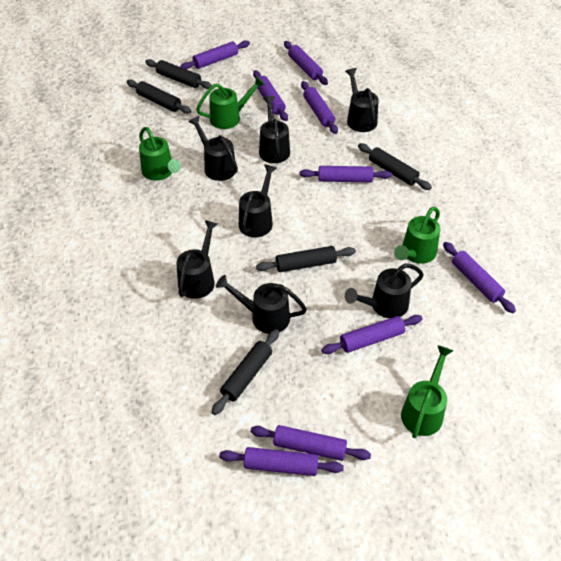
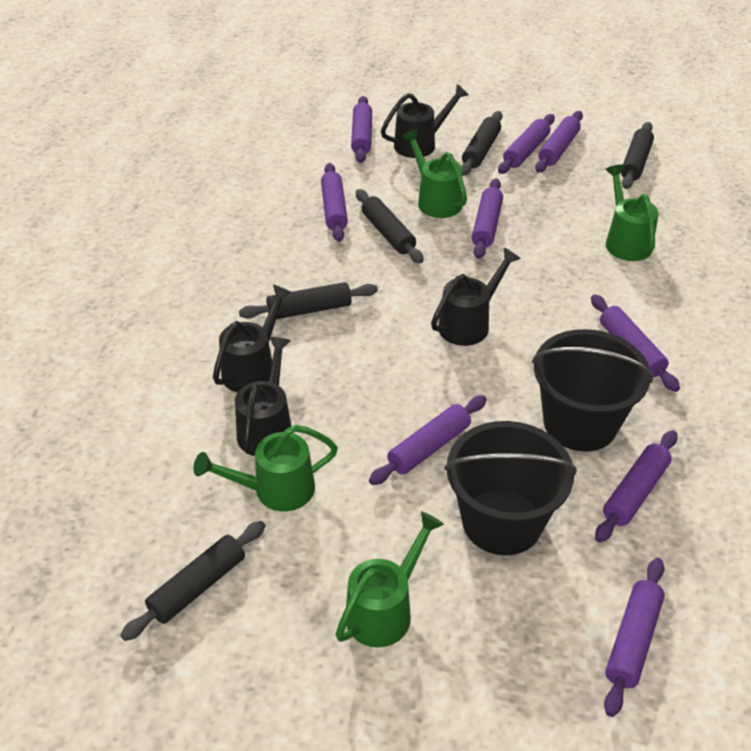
black bucket: 0 -> 2
black watering can: 7 -> 4

